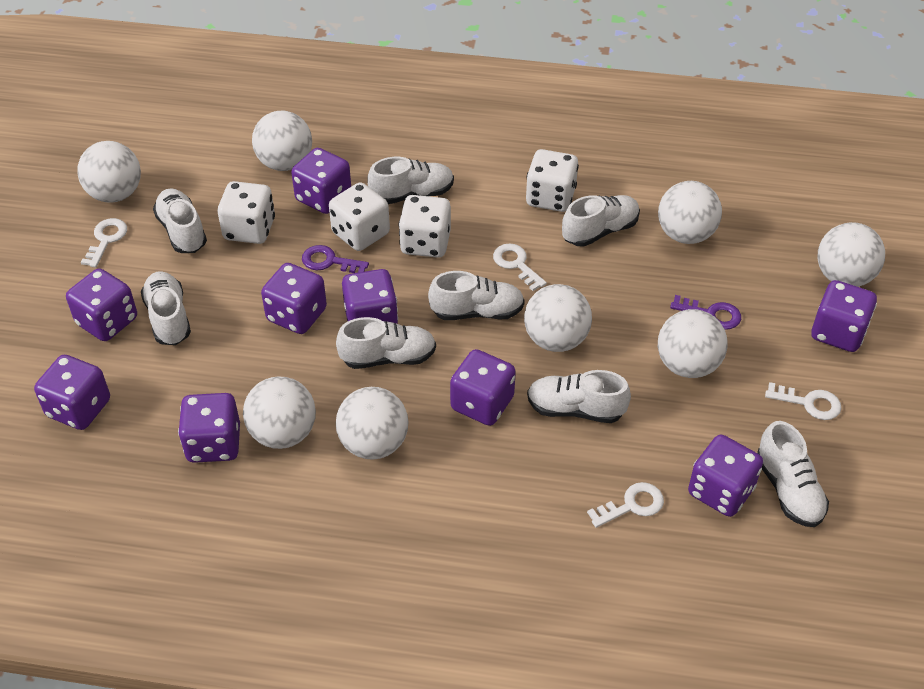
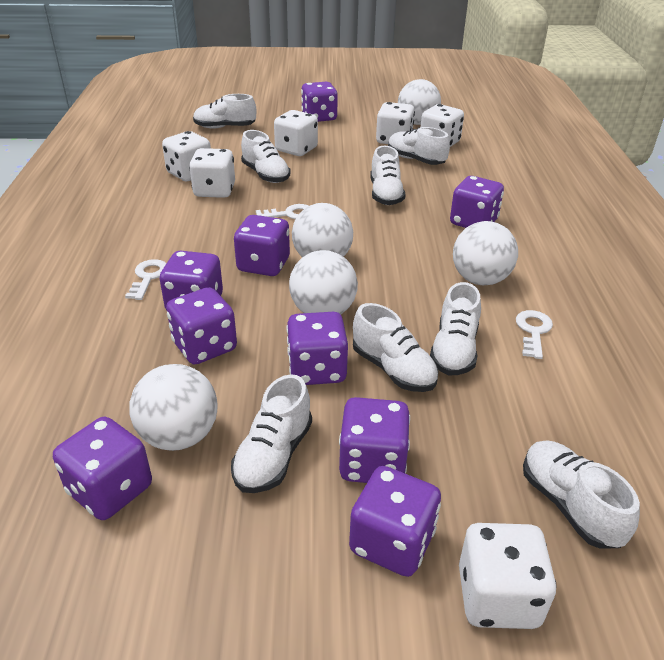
purple key: 2 -> 0
white ball: 8 -> 5
white dice: 4 -> 6
white key: 4 -> 3

